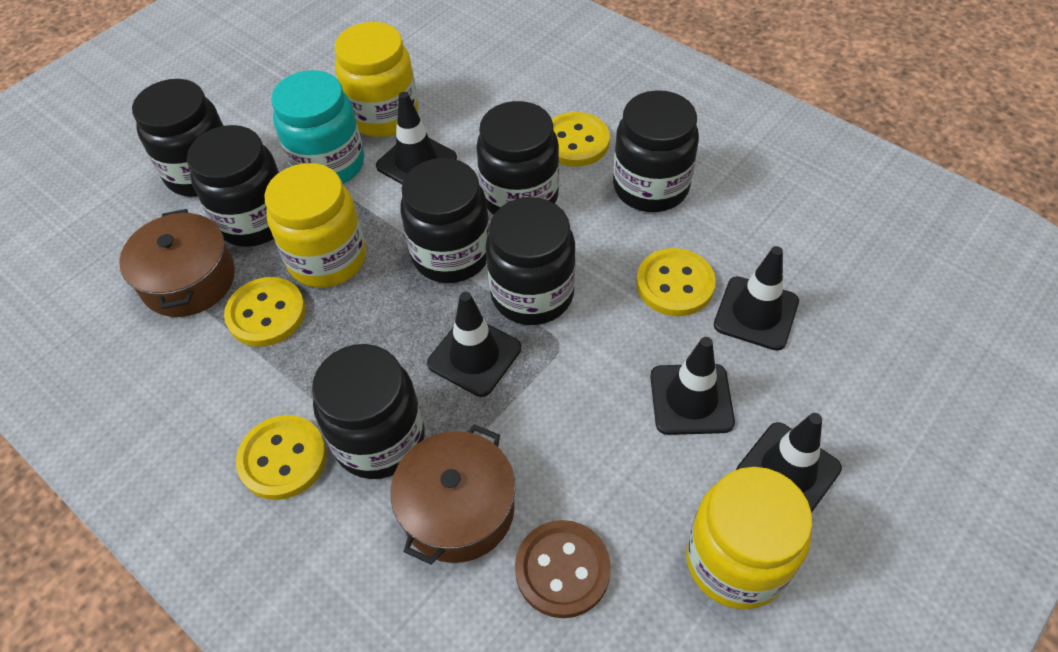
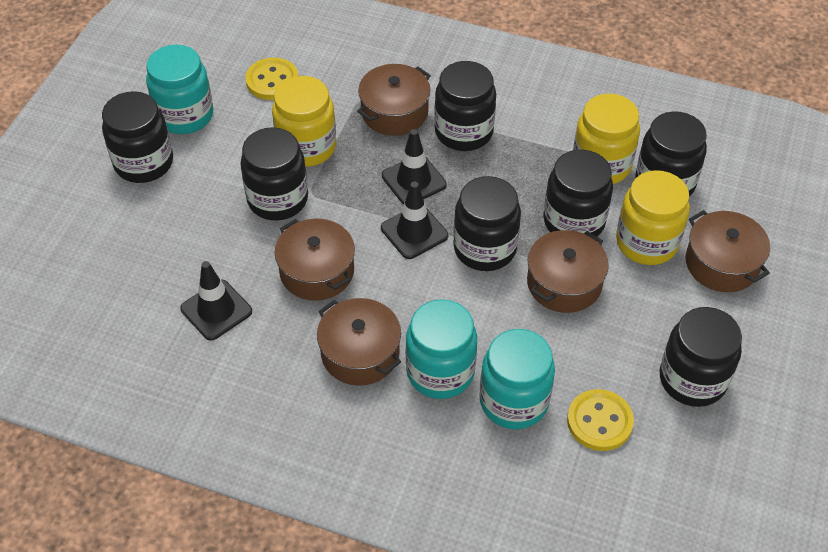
black traffic cone: 5 -> 3
brown button: 1 -> 0
brown pot: 2 -> 5
turquoise jar: 1 -> 3
yellow button: 4 -> 2

